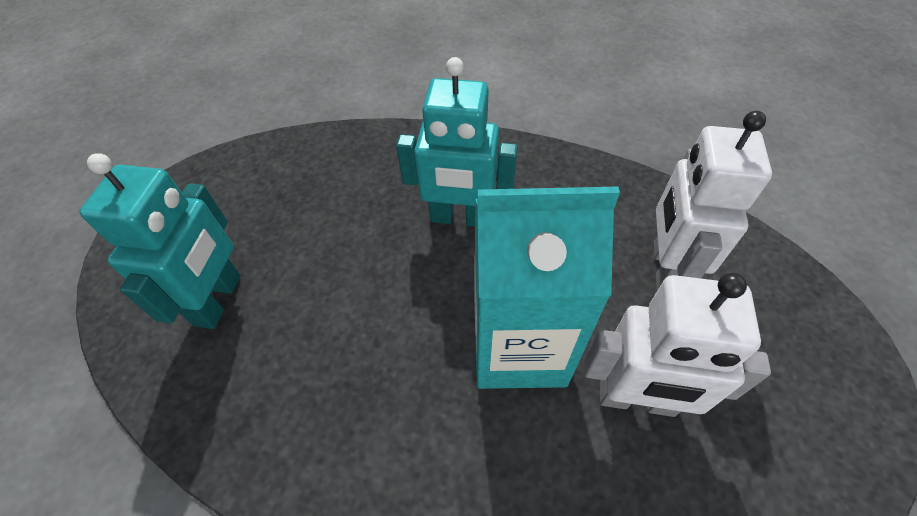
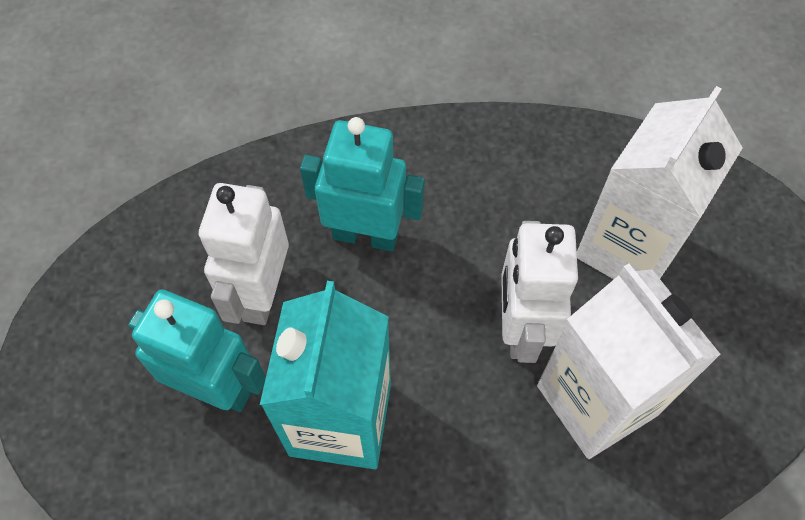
white carton: 0 -> 2

